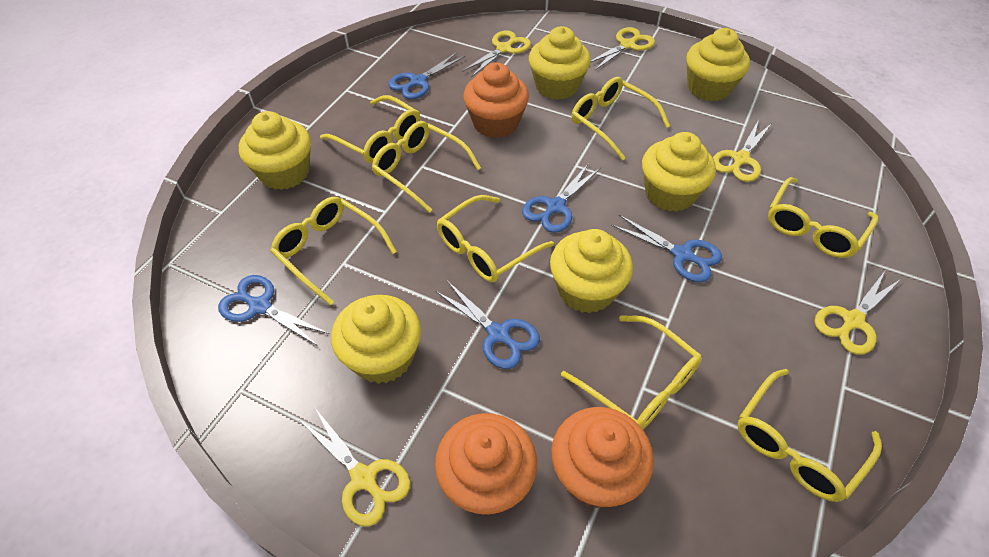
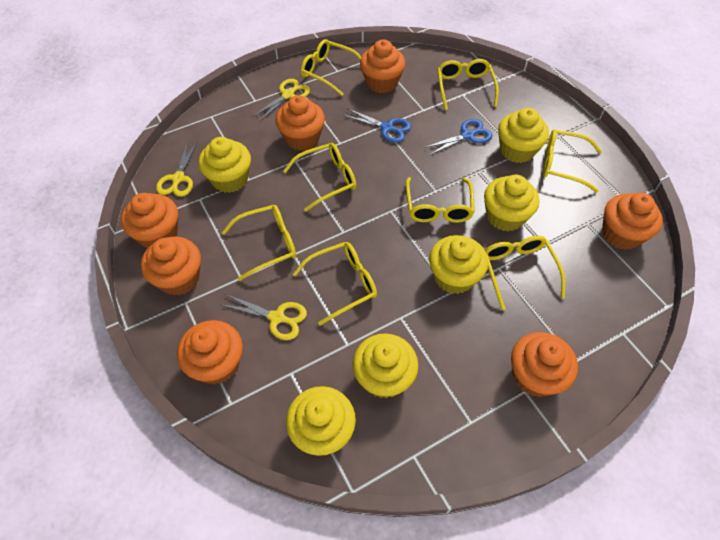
blue scissors: 5 -> 2
orange cupcake: 3 -> 7
yellow scissors: 5 -> 3

